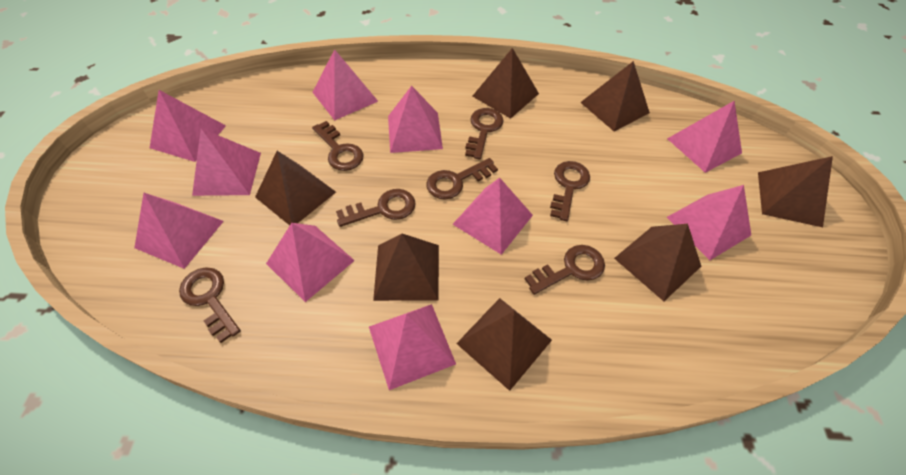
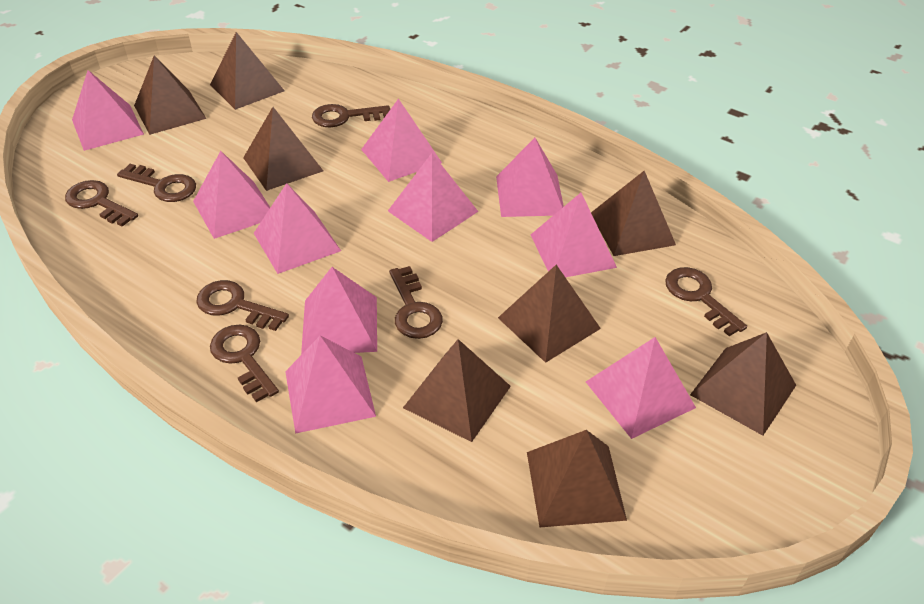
brown pyramid: 7 -> 8

